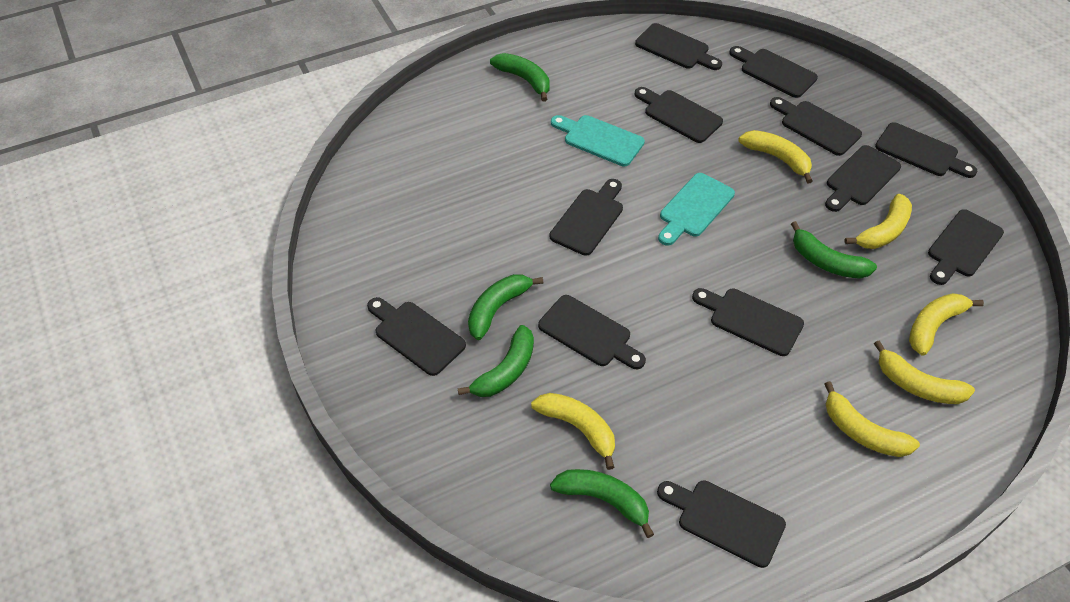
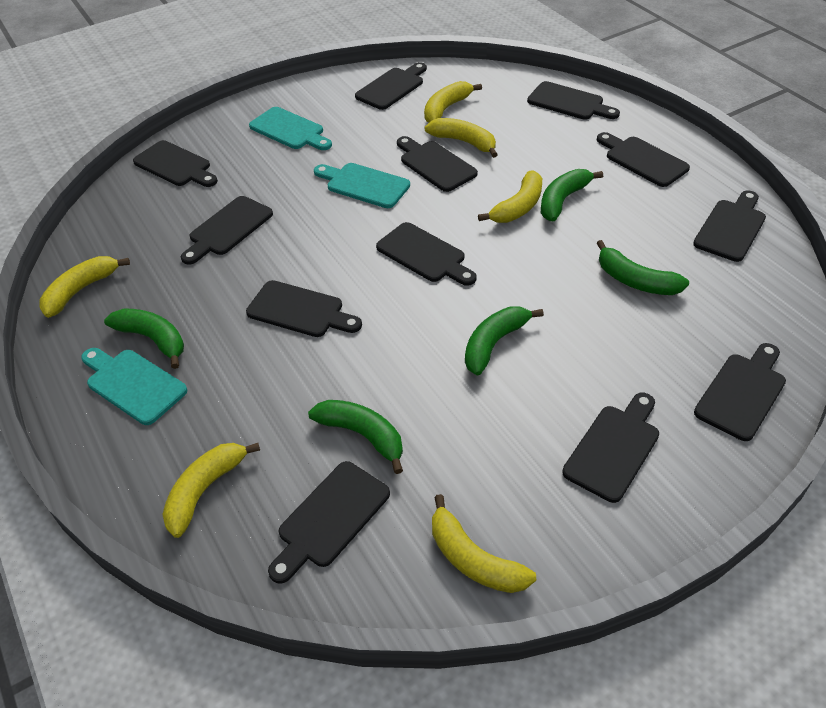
turquoise cutting board: 2 -> 3

